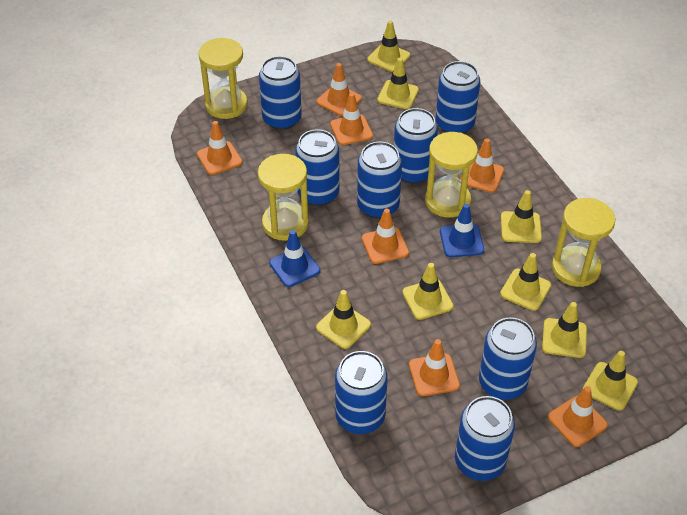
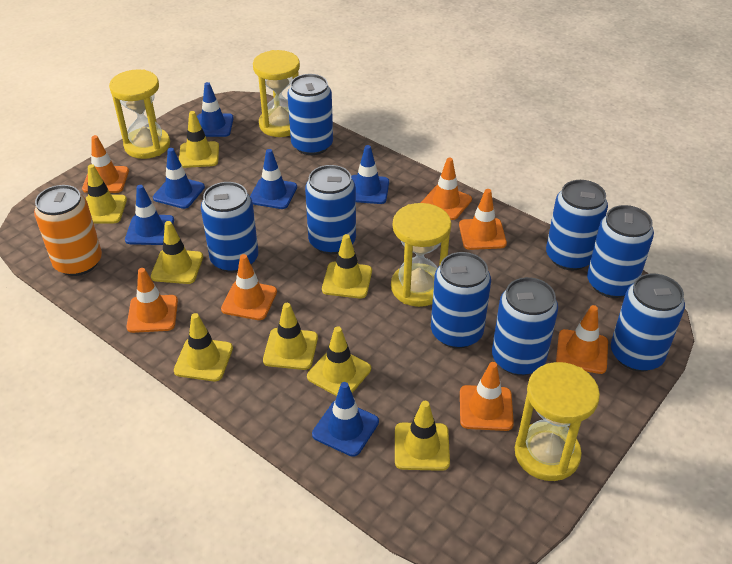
blue traffic cone: 2 -> 6
orange can: 0 -> 1

